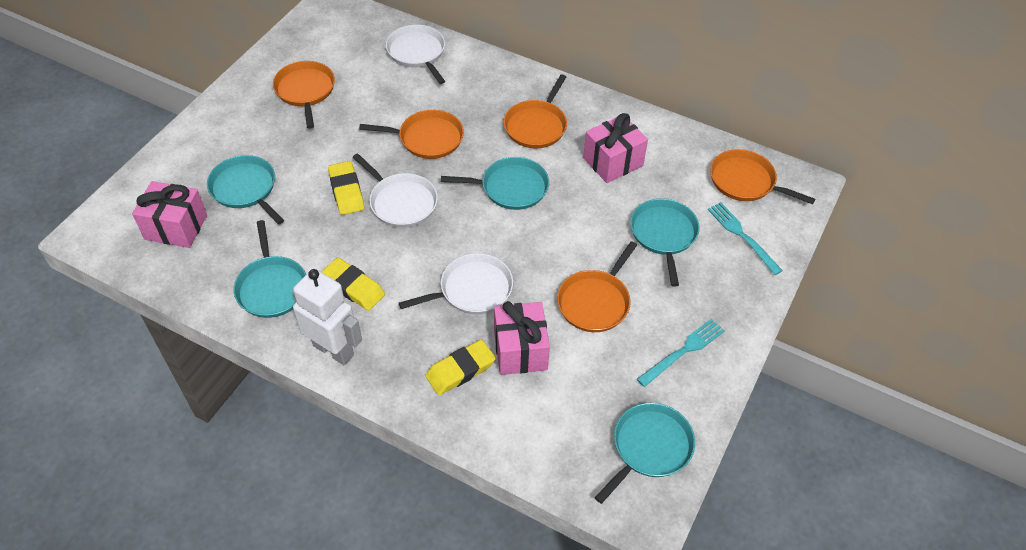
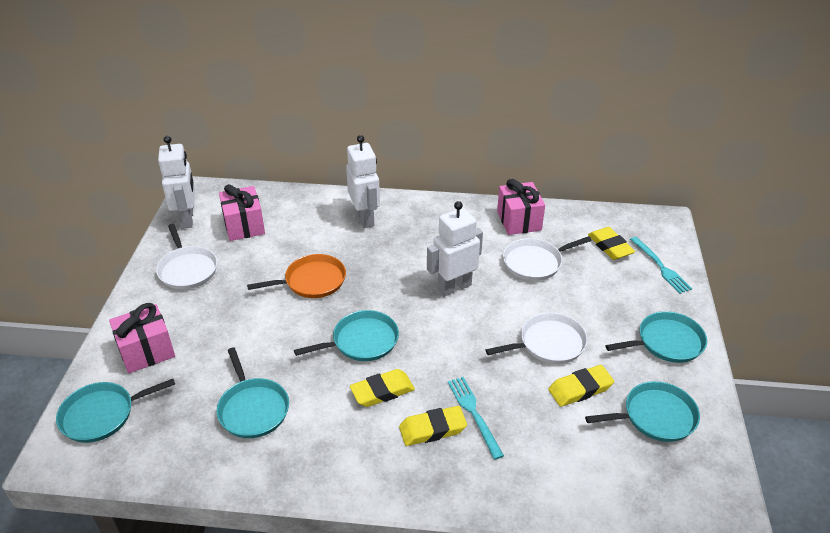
orange pan: 5 -> 1
white robot: 1 -> 3
yellow eraser: 3 -> 4

